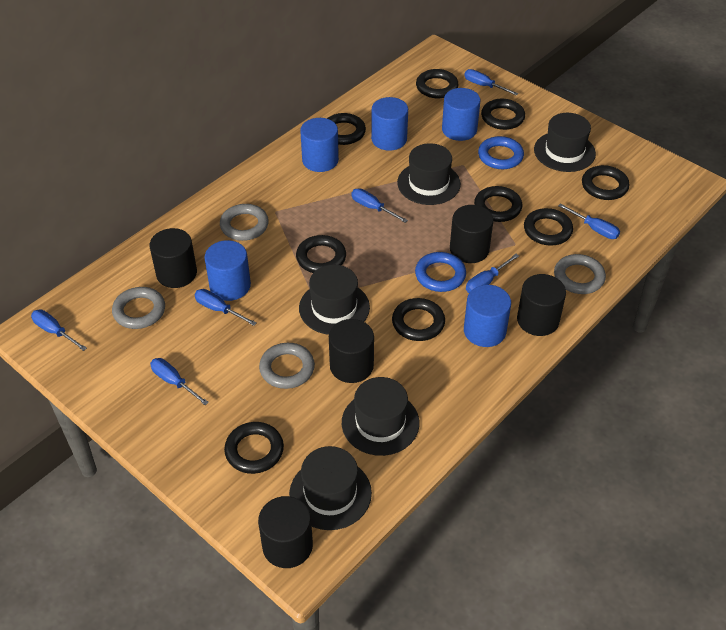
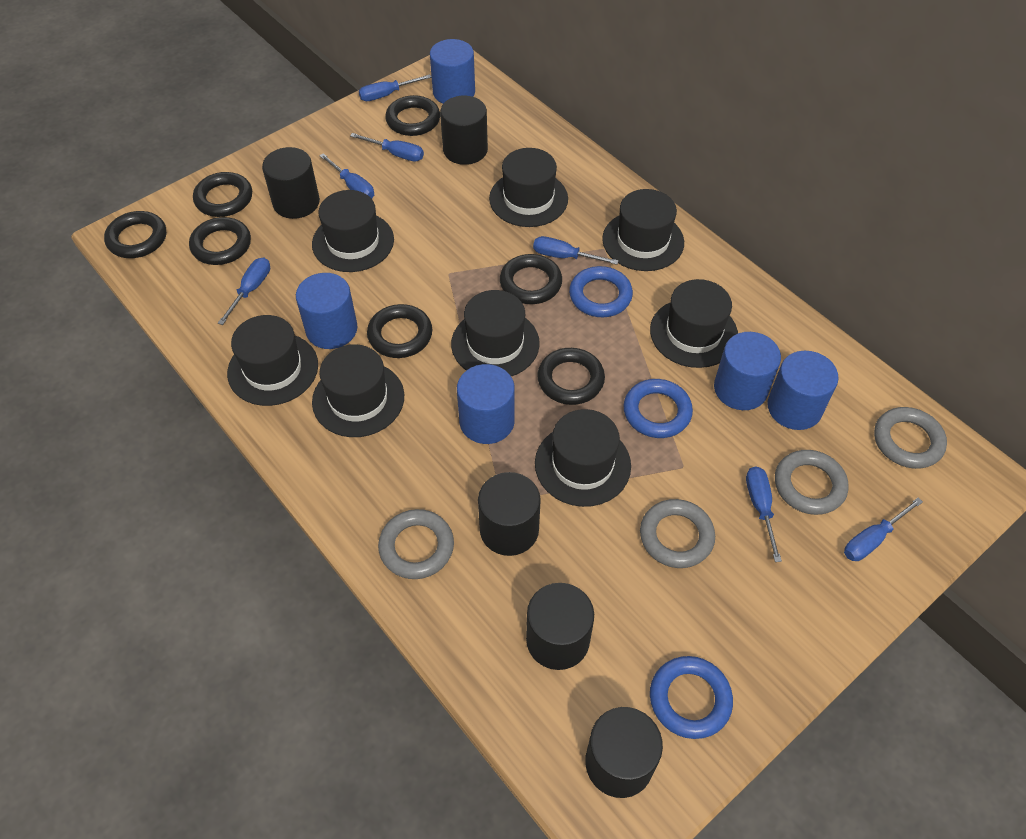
black hat: 5 -> 8
black ring: 9 -> 7
blue ring: 2 -> 3

